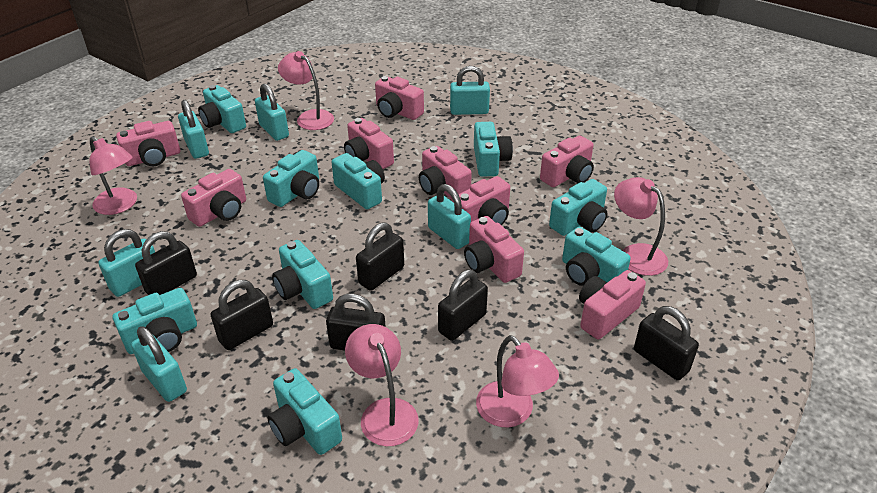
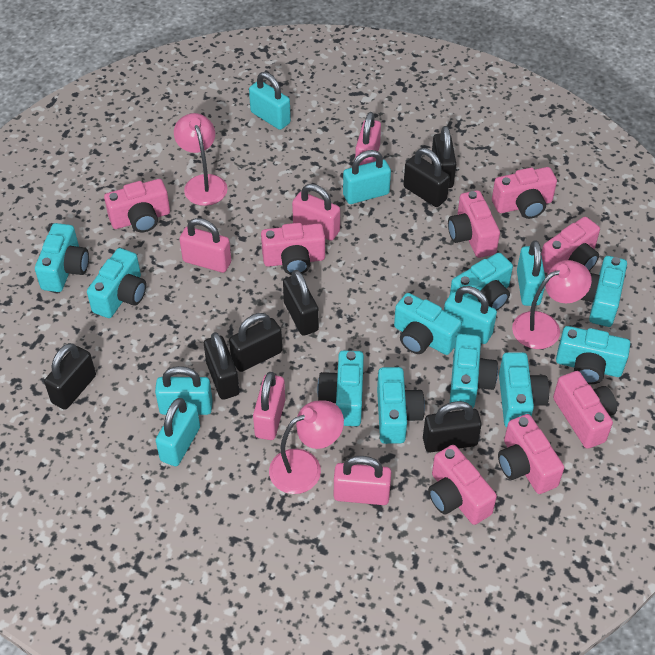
black padlock: 6 -> 7
pink camera: 9 -> 8
pink lamp: 5 -> 3
pink padlock: 0 -> 5
turquoise camera: 9 -> 10

